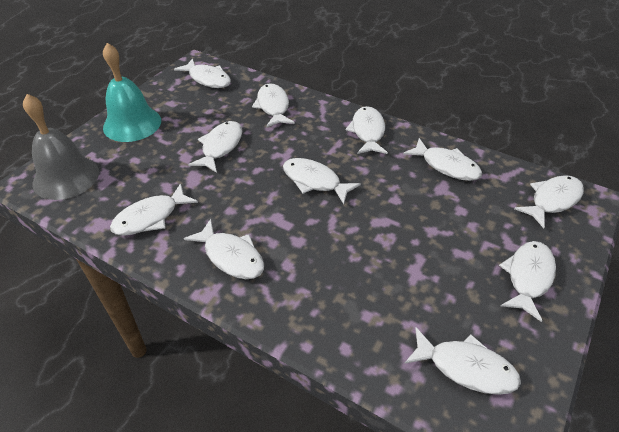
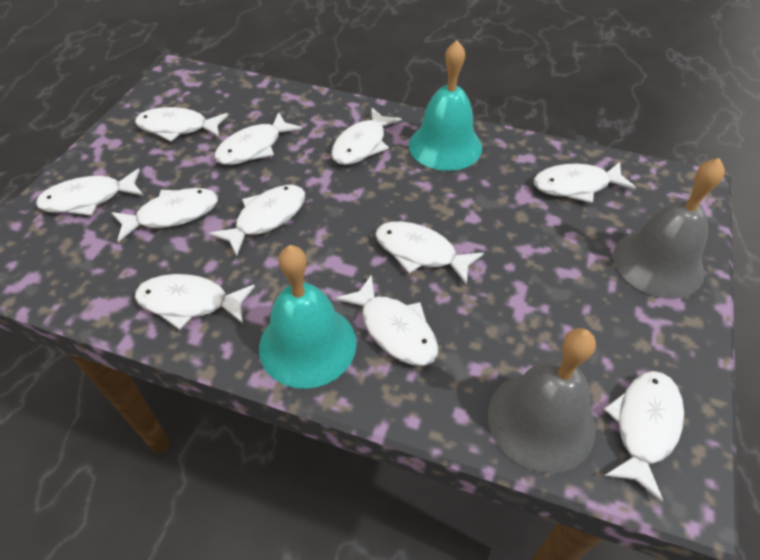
grey bell: 1 -> 2
turquoise bell: 1 -> 2

